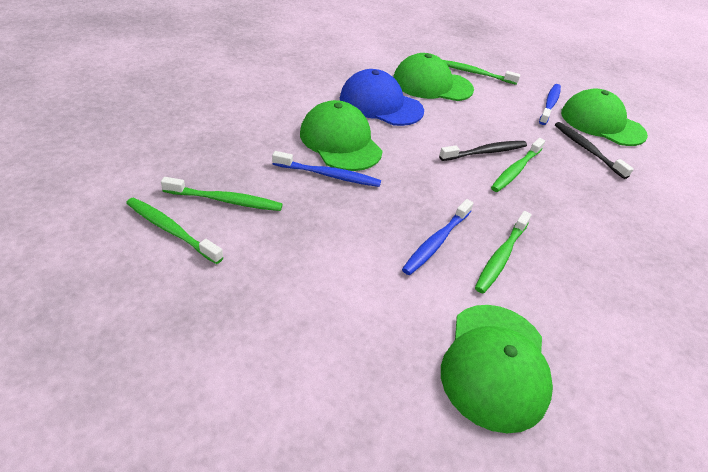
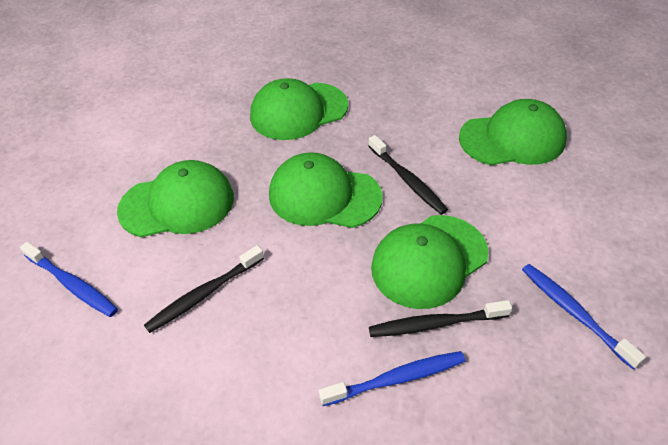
black toothbrush: 2 -> 3
blue cap: 1 -> 0
green cap: 4 -> 5
green toothbrush: 5 -> 0

